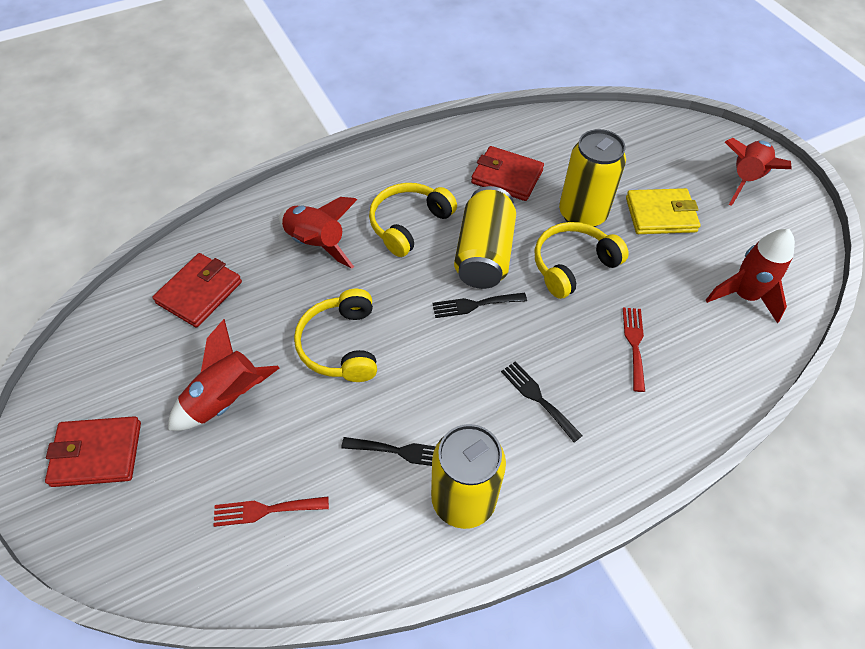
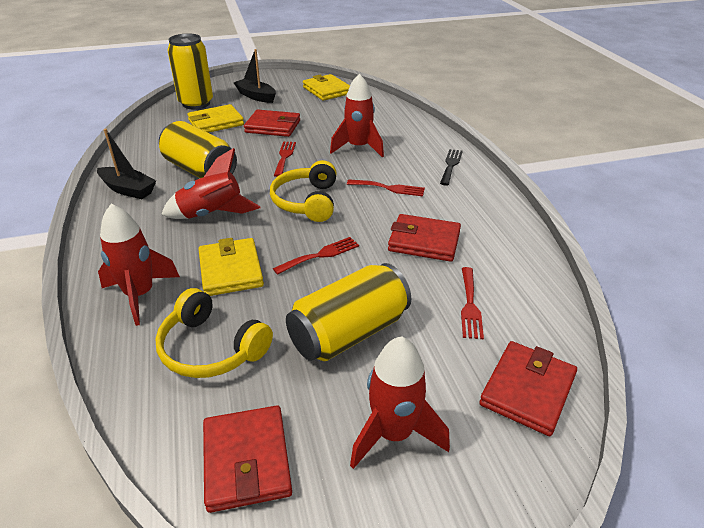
black boat: 0 -> 2
black fork: 3 -> 1
red fork: 2 -> 4
red wallet: 3 -> 4
yellow headphones: 3 -> 2
yellow wallet: 1 -> 3

